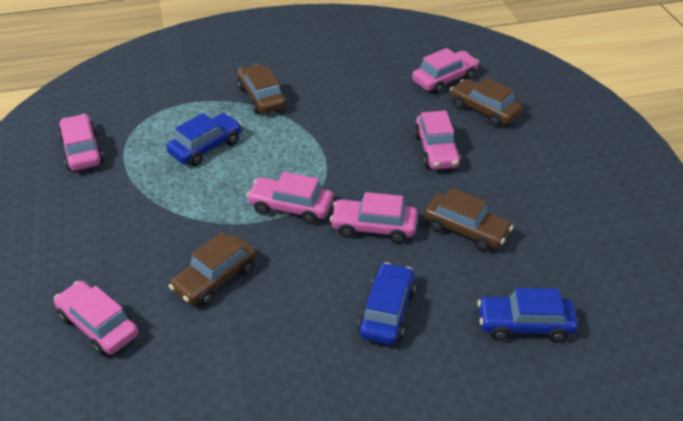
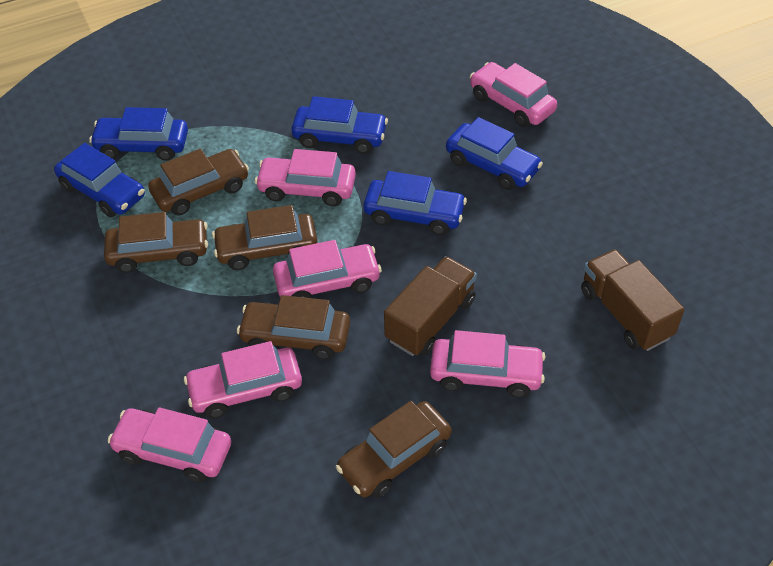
blue car: 3 -> 5
brown car: 4 -> 5
brown truck: 0 -> 2

